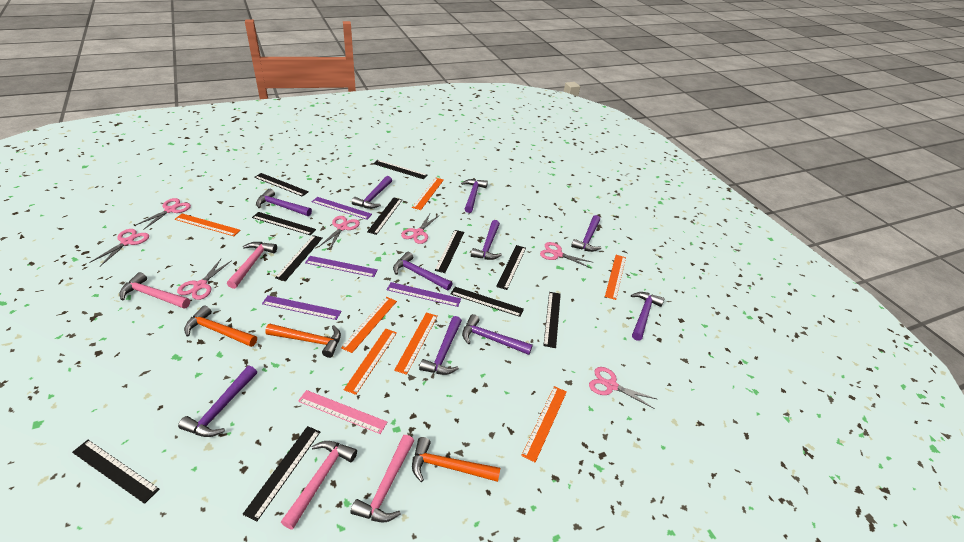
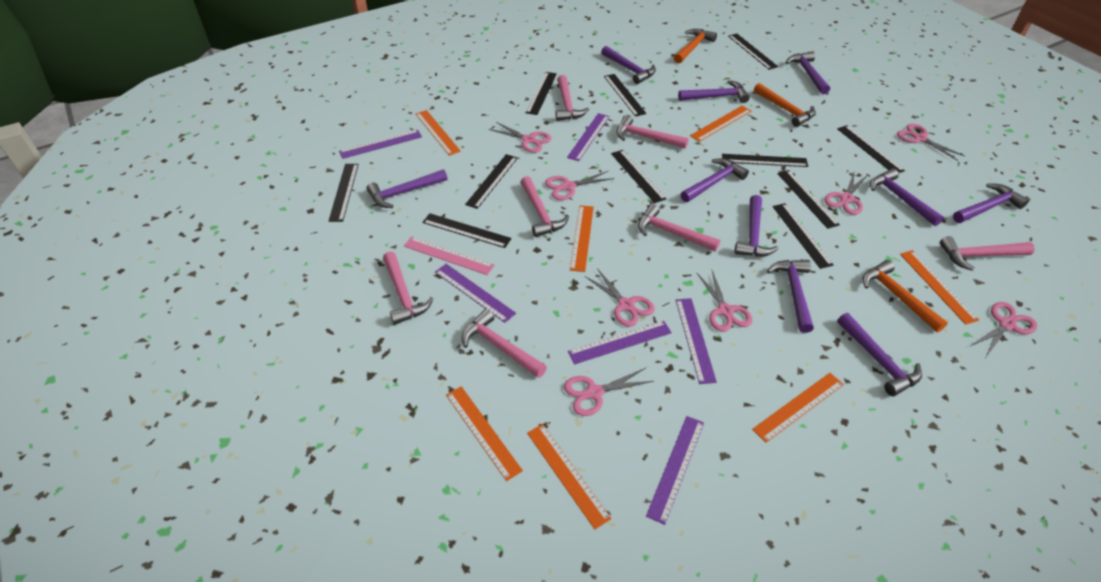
pink hammer: 4 -> 7
pink scissors: 7 -> 8
purple ruler: 4 -> 6

